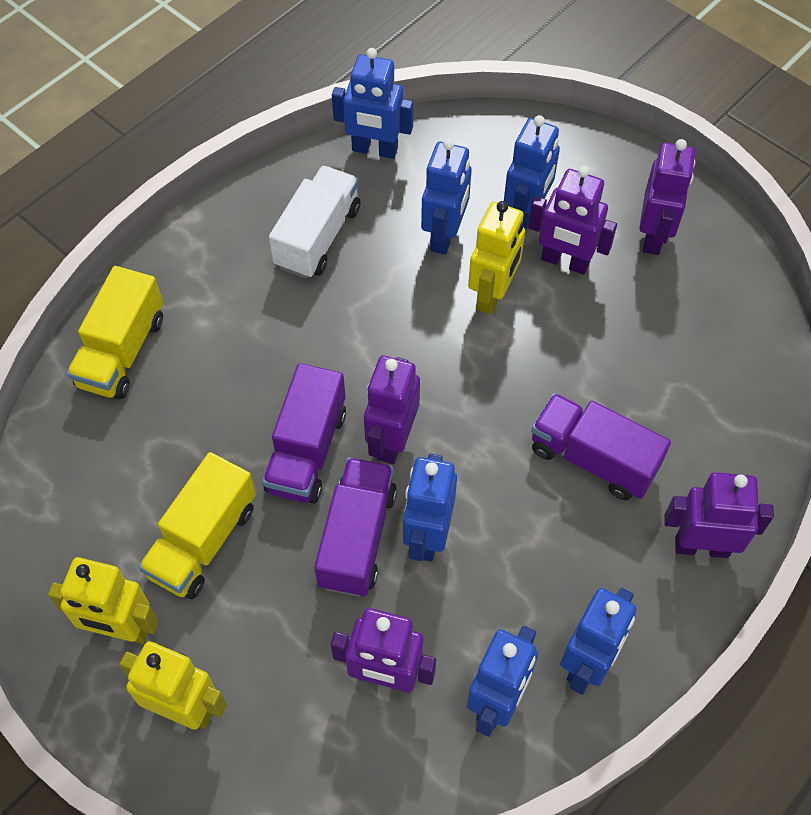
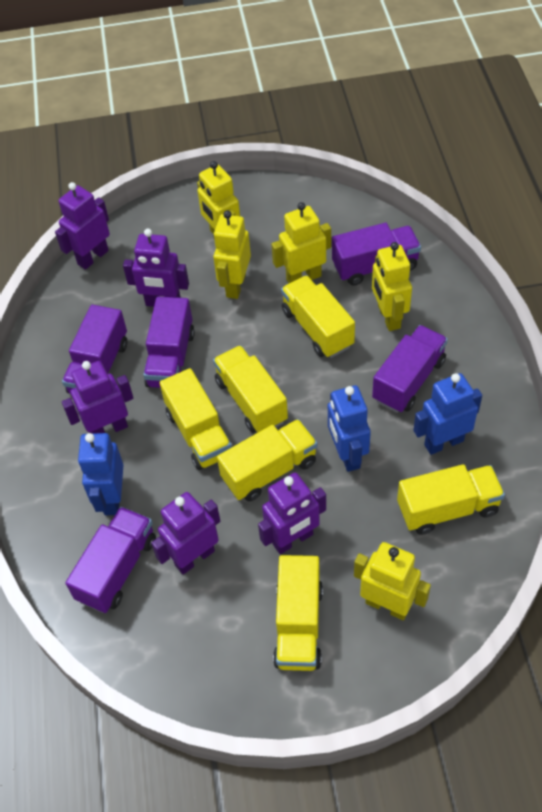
blue robot: 6 -> 3
purple truck: 3 -> 5
white truck: 1 -> 0
yellow robot: 3 -> 5
yellow truck: 2 -> 6

